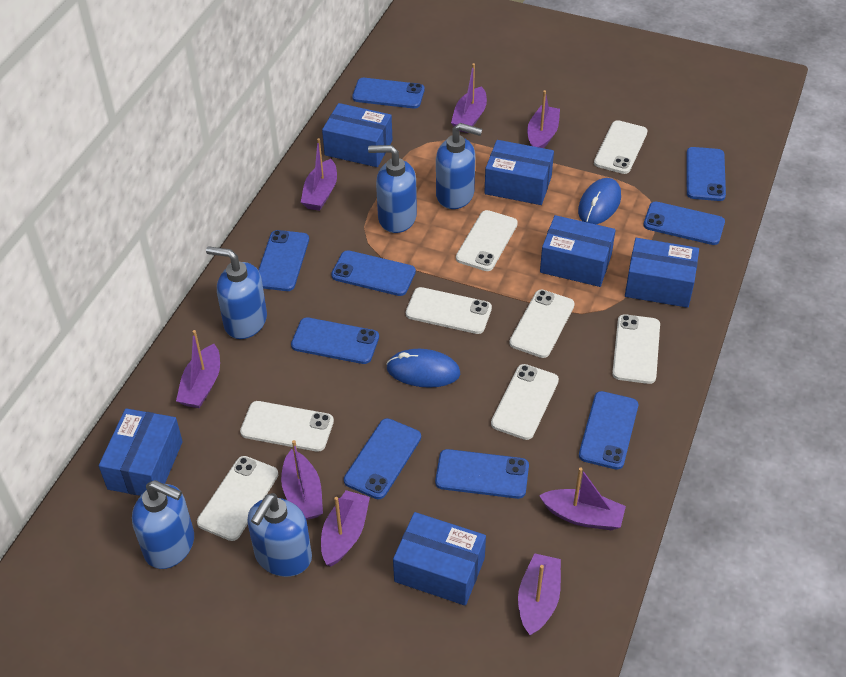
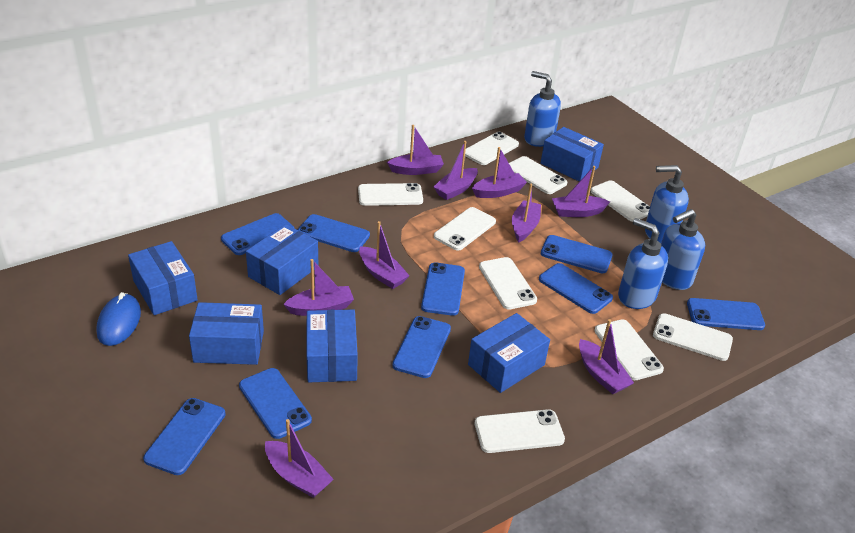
blue mouse: 2 -> 1
blue soap dispenser: 5 -> 4
purple boat: 8 -> 9
white phone: 8 -> 9

